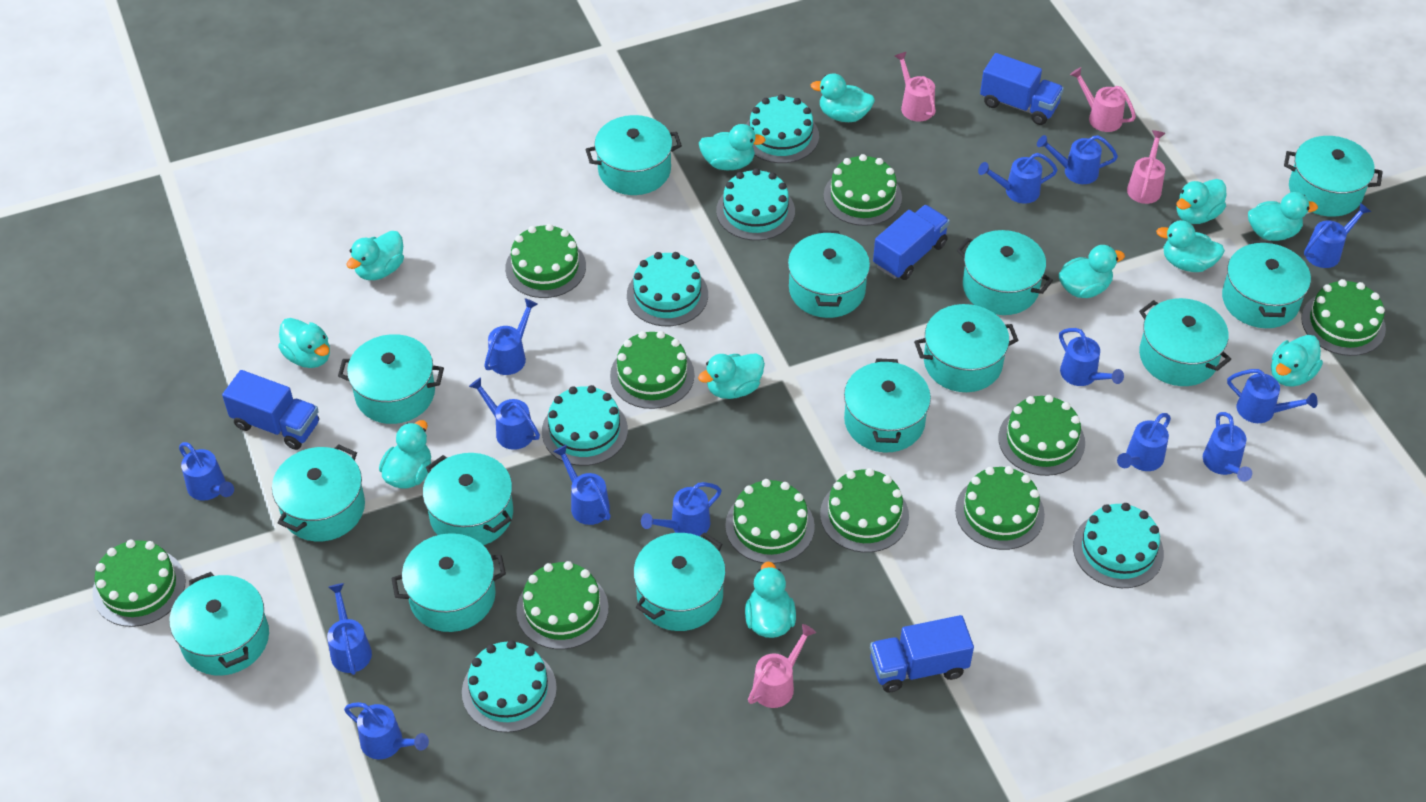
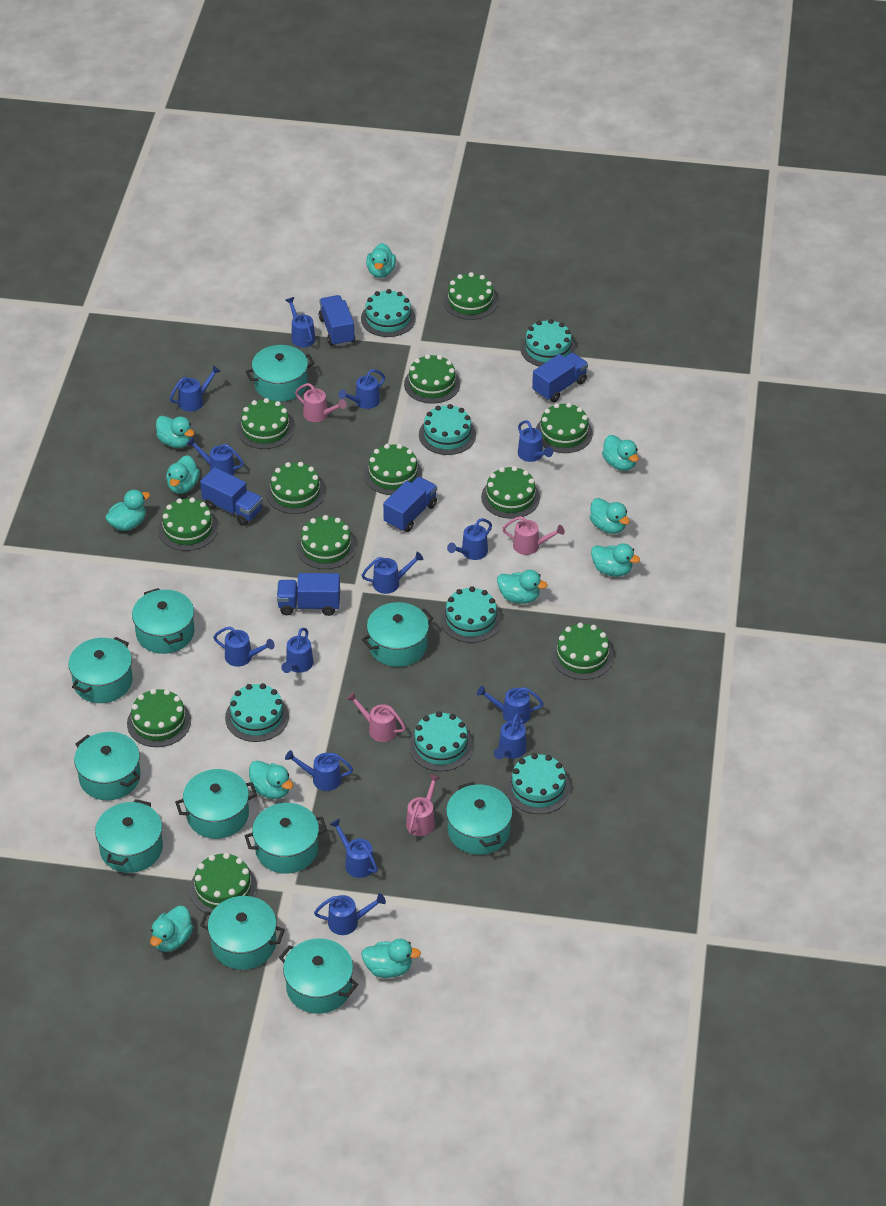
blue truck: 4 -> 5
green cake: 10 -> 12
turquoise cake: 6 -> 7
turquoise duck: 12 -> 11
turquoise pot: 14 -> 11

